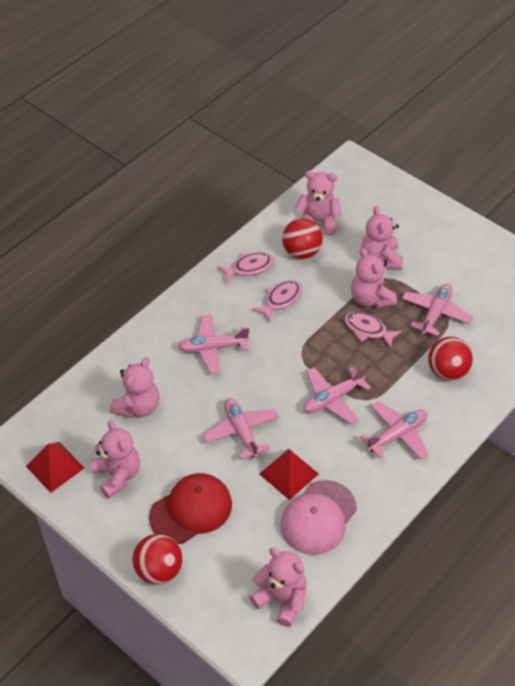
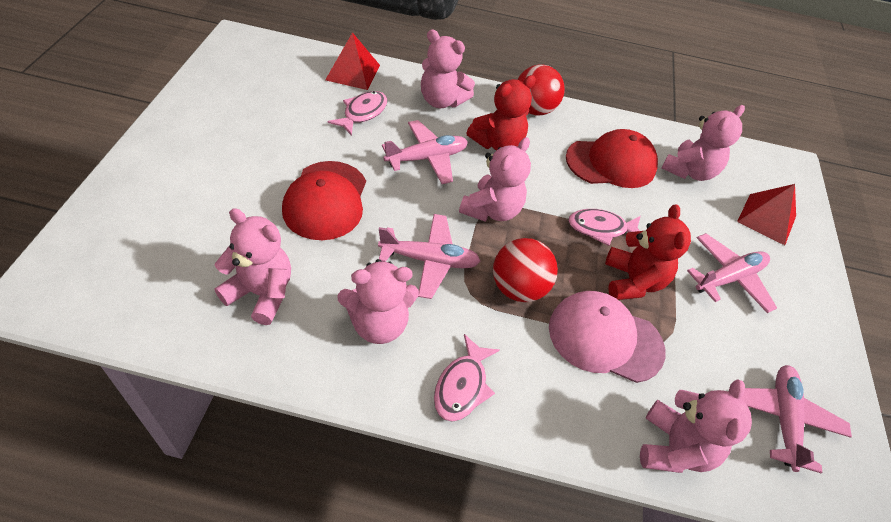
pink plane: 5 -> 4
red ball: 3 -> 2
red cap: 1 -> 2
red teddy bear: 0 -> 2

